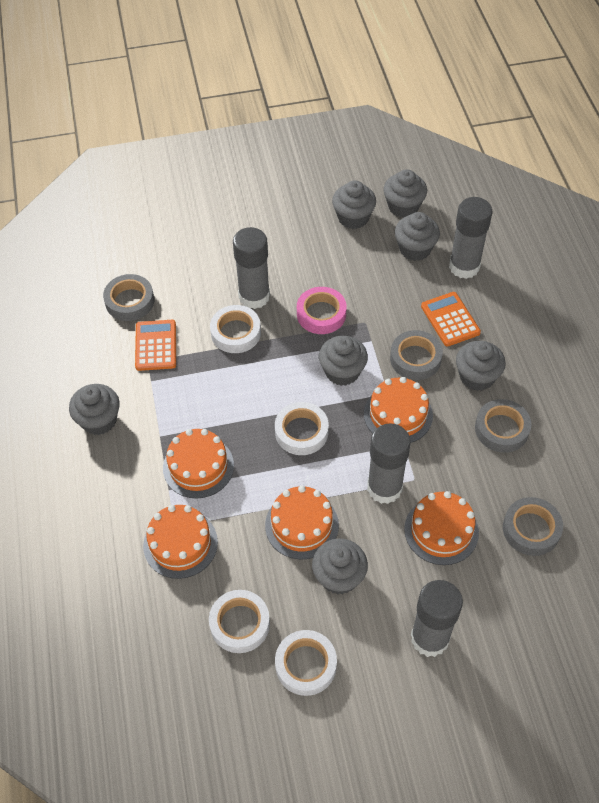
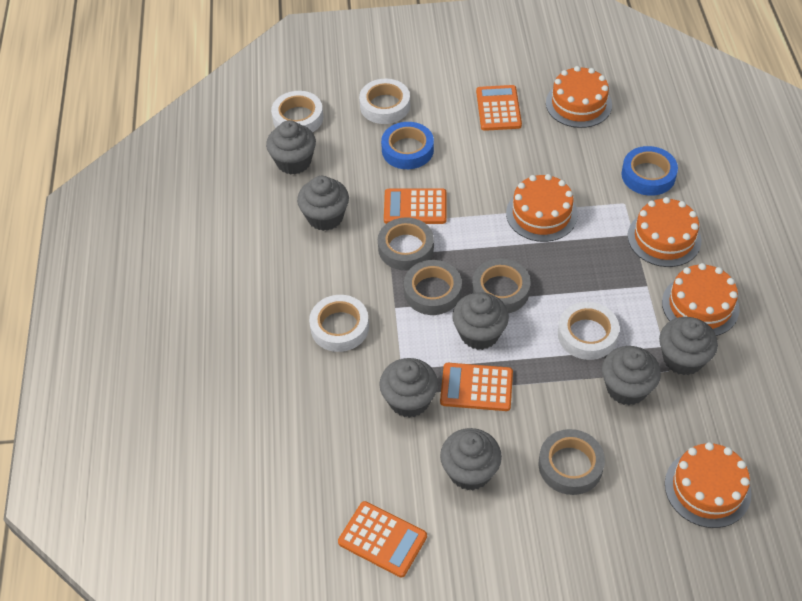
blue tape: 0 -> 2
grey glue stick: 4 -> 0
orange calculator: 2 -> 4
pink tape: 1 -> 0

